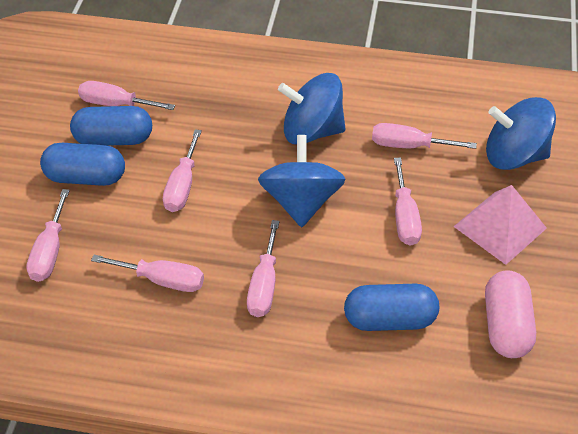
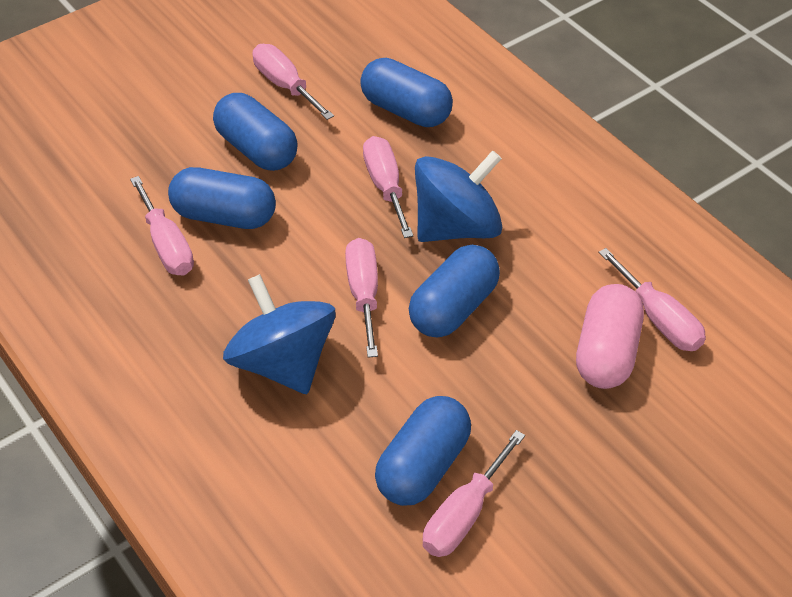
blue capsule: 3 -> 5
blue spinning top: 3 -> 2
pink pyramid: 1 -> 0
pink screwdriver: 7 -> 6

